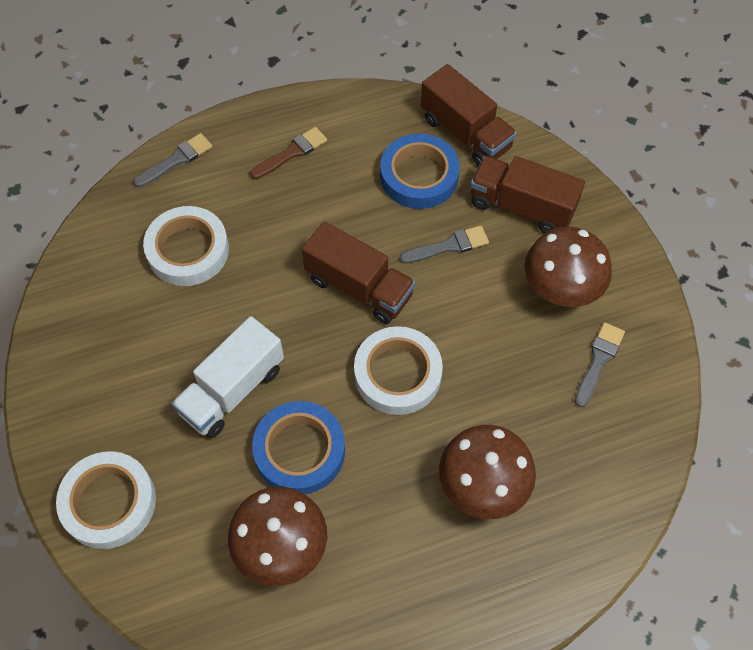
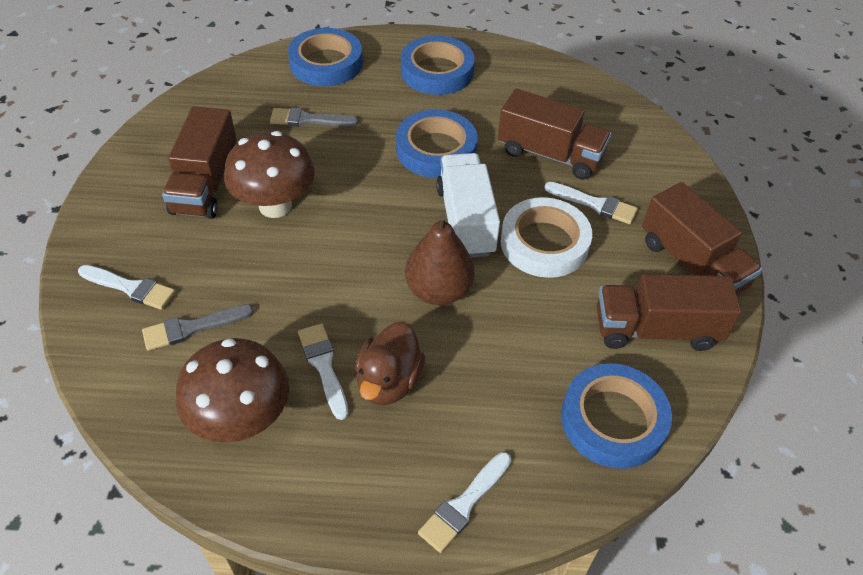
blue tape: 2 -> 4
brown brush: 1 -> 0
brown duck: 0 -> 1
brown mushroom: 3 -> 2
brown pear: 0 -> 1
brown truck: 3 -> 4
grey brush: 3 -> 2
white brush: 0 -> 4
white tape: 3 -> 1

